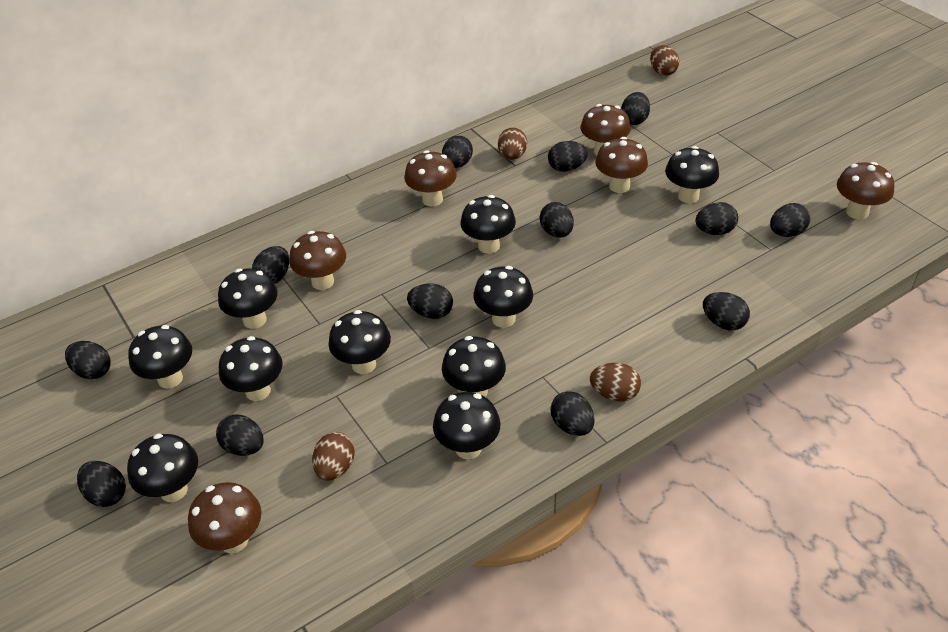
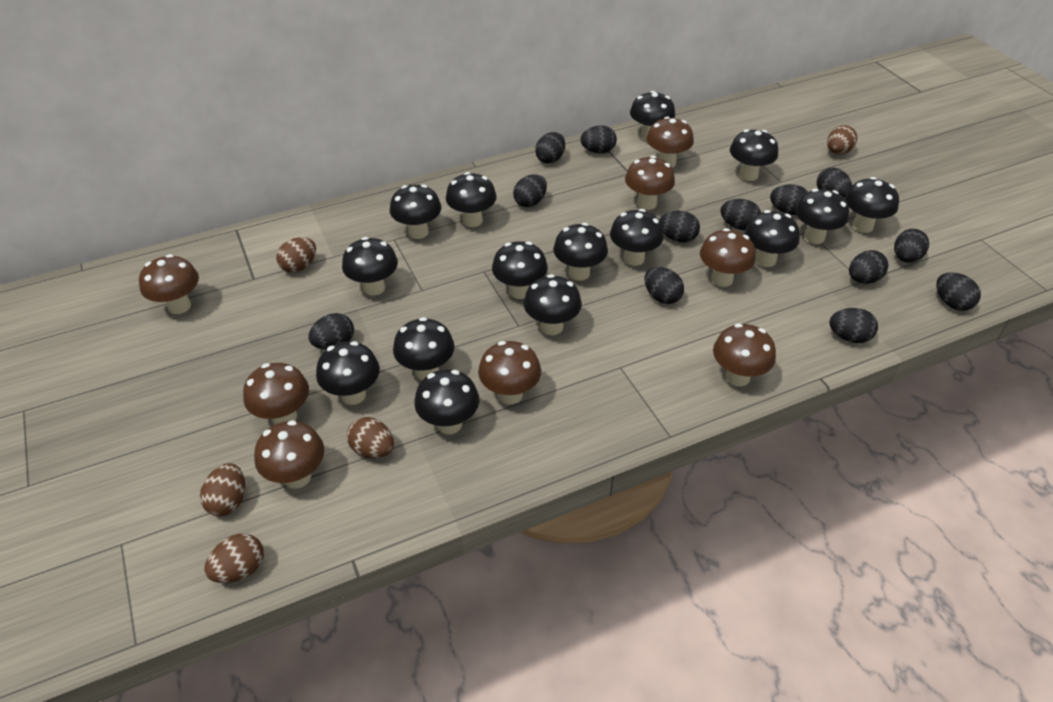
black mushroom: 10 -> 15
brown egg: 4 -> 5
brown mushroom: 6 -> 8

